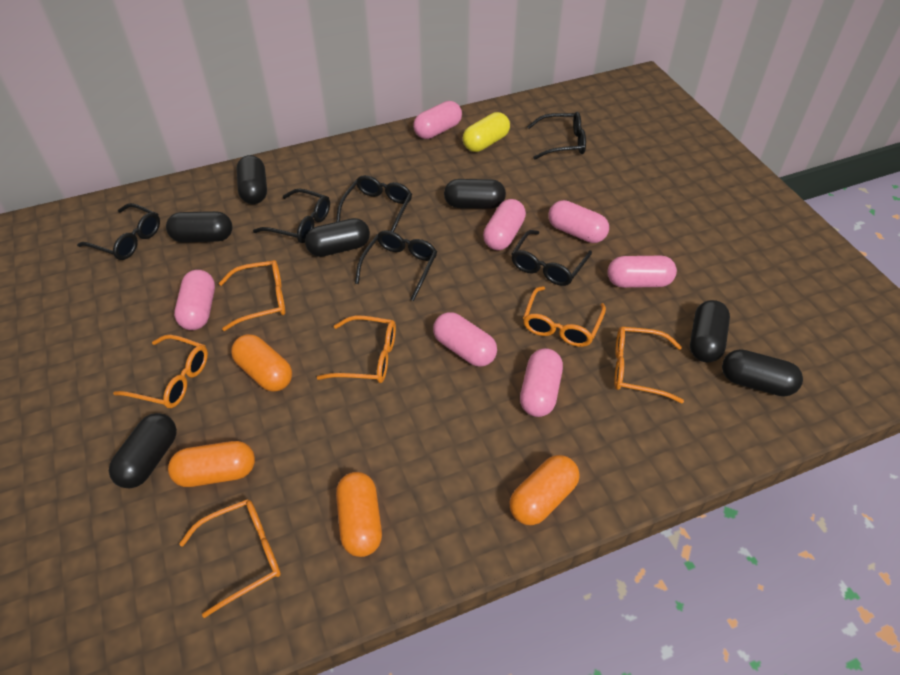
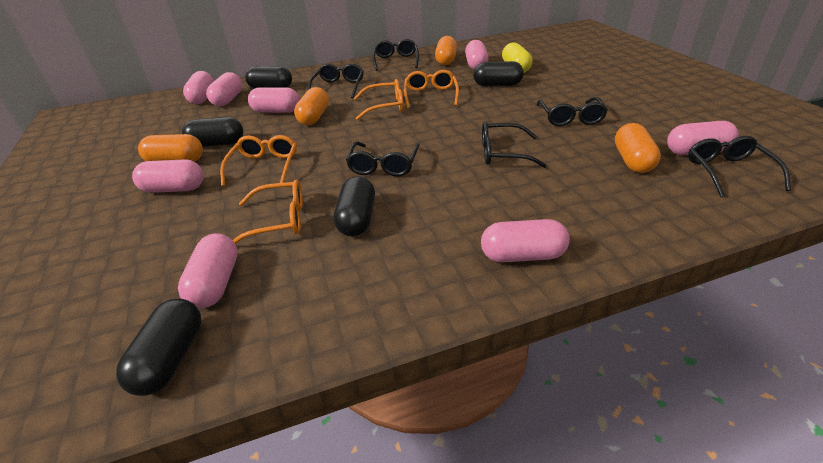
black capsule: 7 -> 5
orange glasses: 6 -> 4
pink capsule: 7 -> 8

